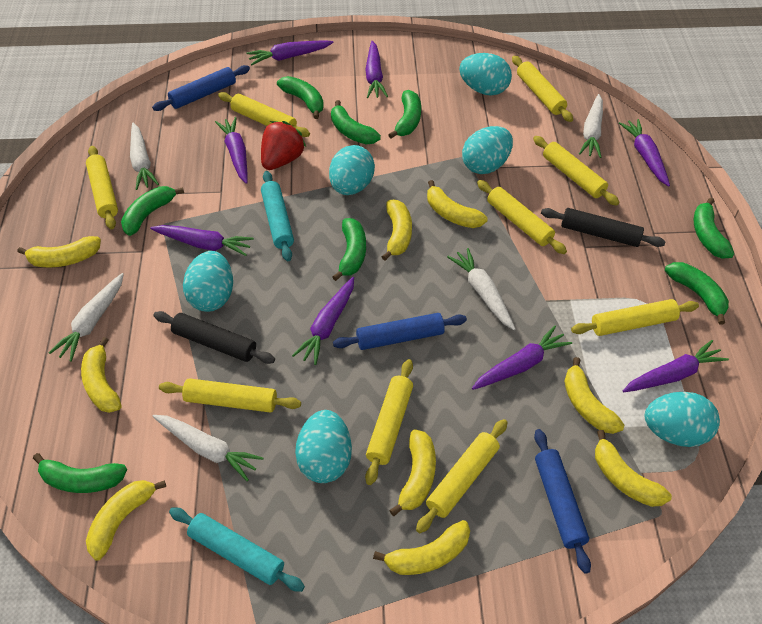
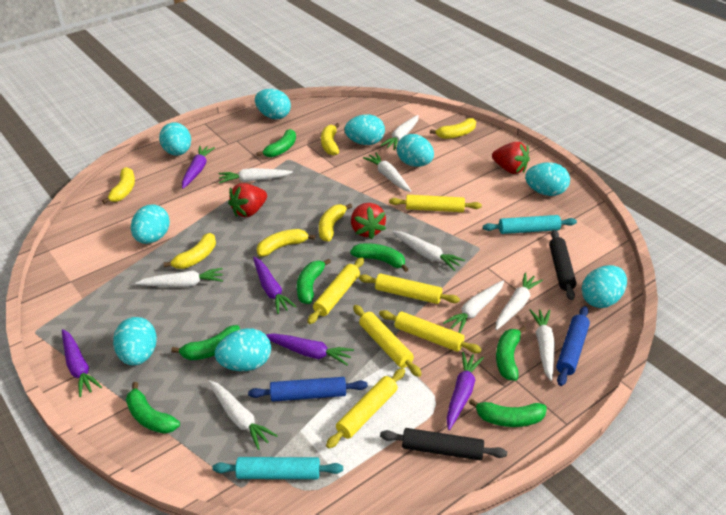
blue rolling pin: 3 -> 2
green banana: 8 -> 7
purple carrot: 8 -> 5
red strawberry: 1 -> 3
turquoise egg: 6 -> 9
white carrot: 5 -> 9
yellow banana: 9 -> 6
yellow rolling pin: 9 -> 6

